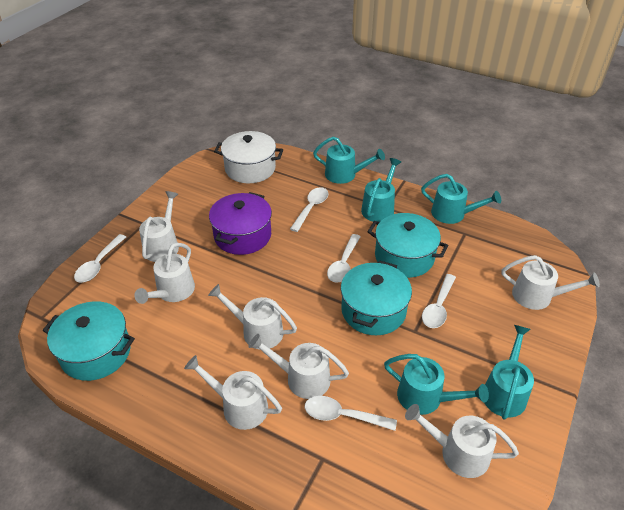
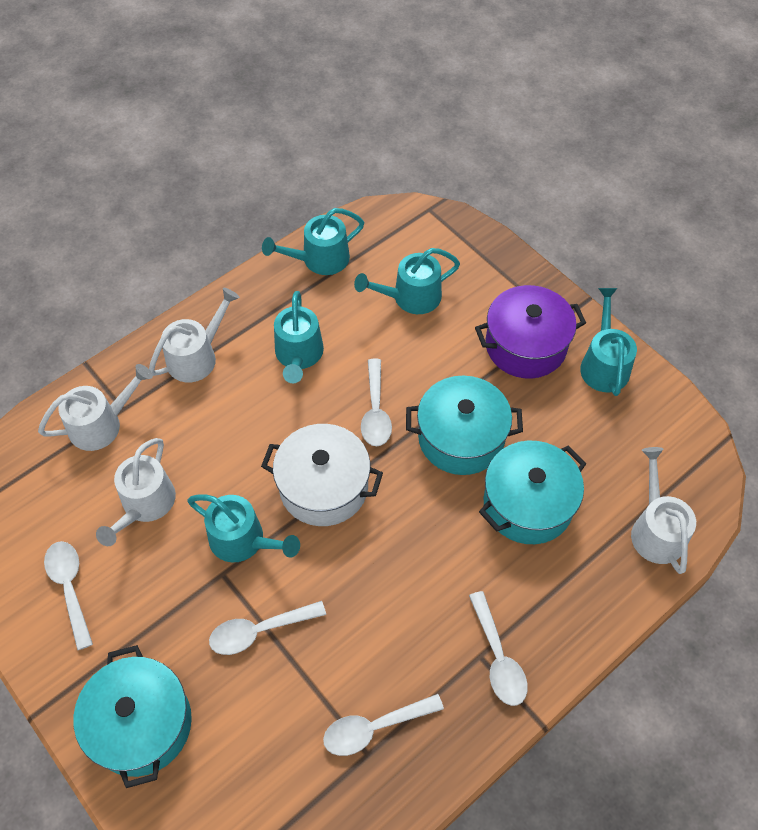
white watering can: 7 -> 4

